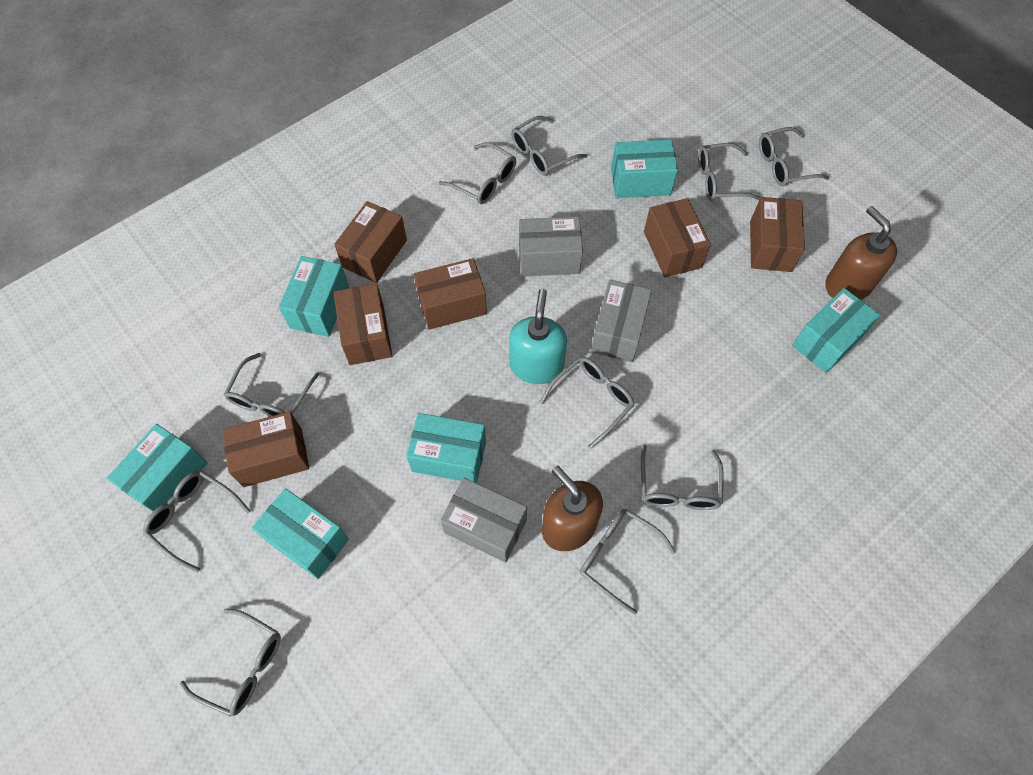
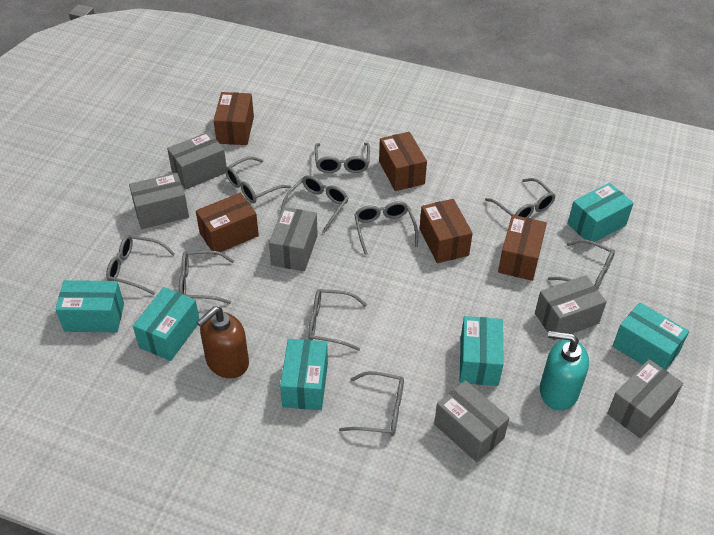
brown box: 6 -> 5
brown soap dispenser: 2 -> 1
grey box: 3 -> 6

